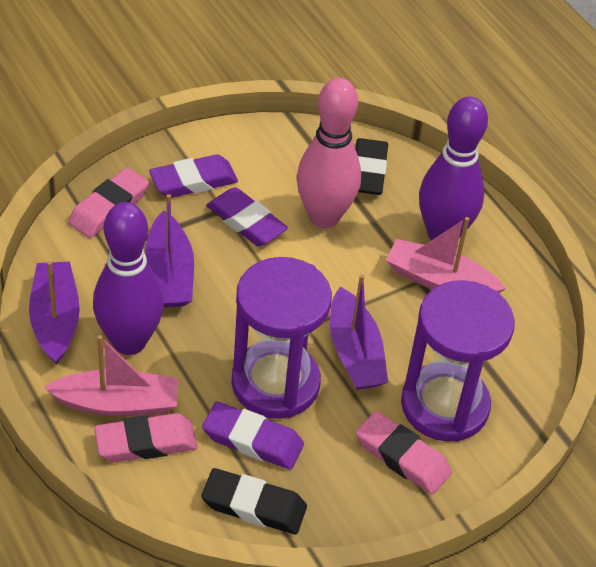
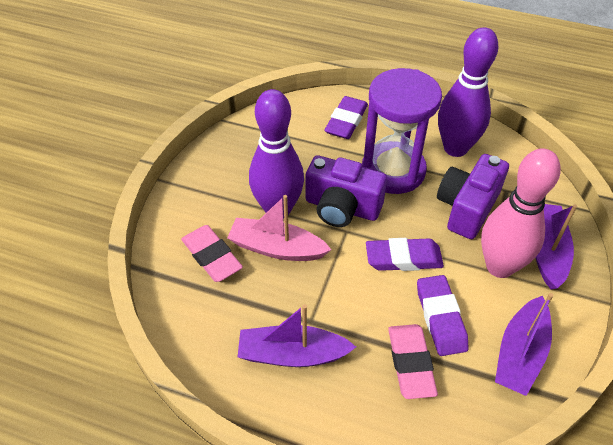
black eraser: 2 -> 0
pink boat: 2 -> 1
pink eraser: 3 -> 2
purple camera: 0 -> 2
purple hourglass: 2 -> 1

